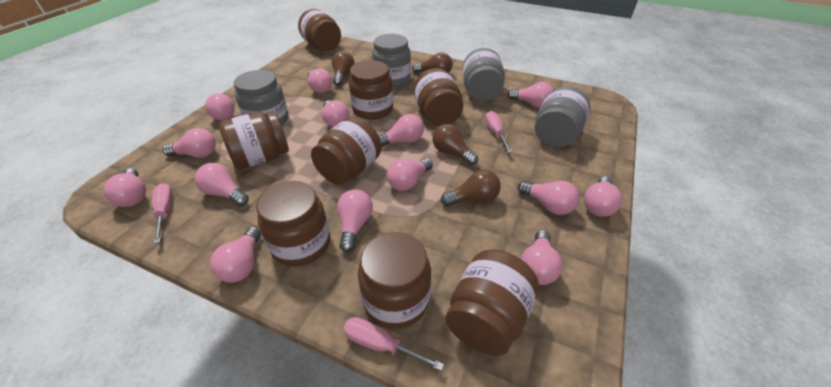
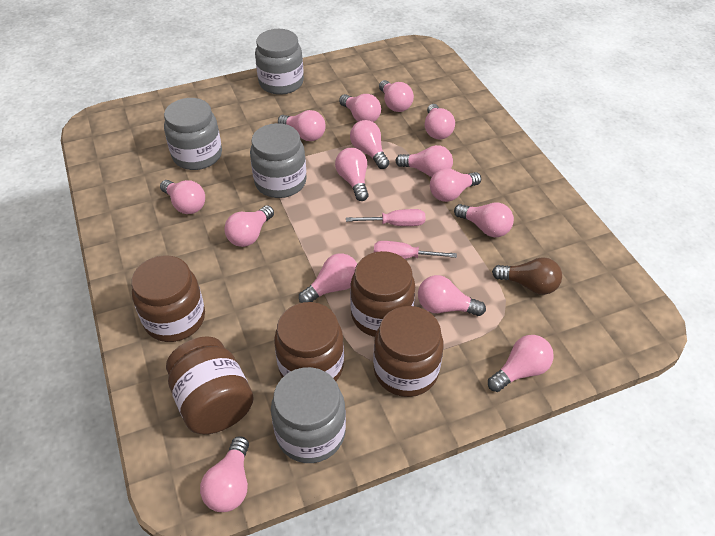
brown jar: 8 -> 5
brown light bulb: 4 -> 1
pink light bulb: 14 -> 15
pink screwdriver: 3 -> 2

